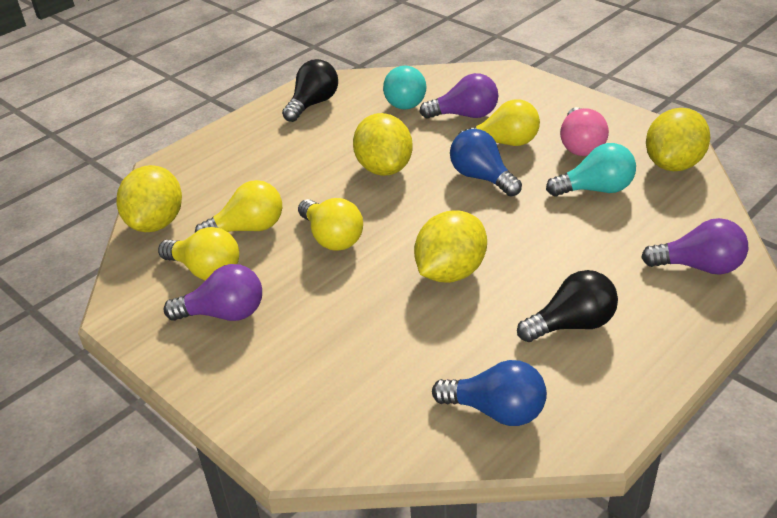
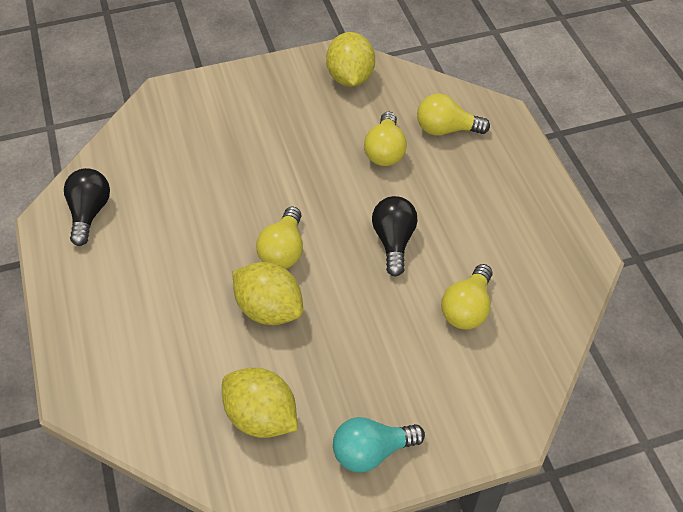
blue light bulb: 2 -> 0
pink light bulb: 1 -> 0
purple light bulb: 3 -> 0
turquoise light bulb: 2 -> 1
yellow lemon: 4 -> 3

